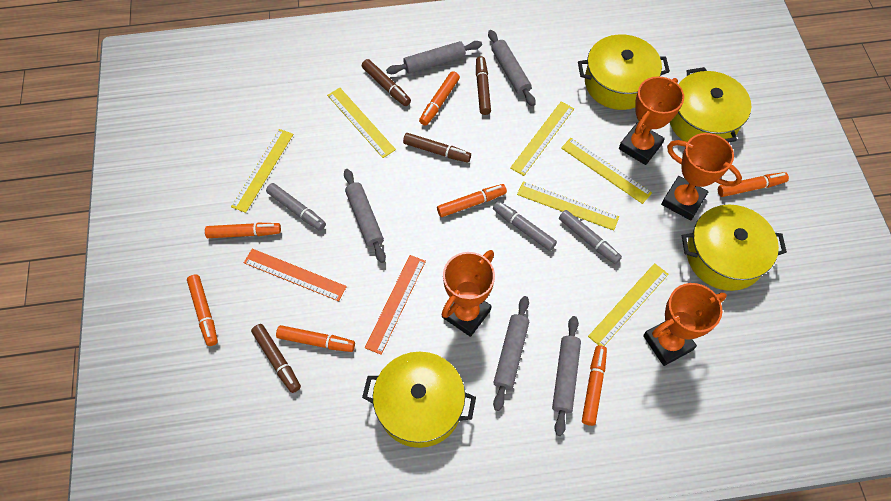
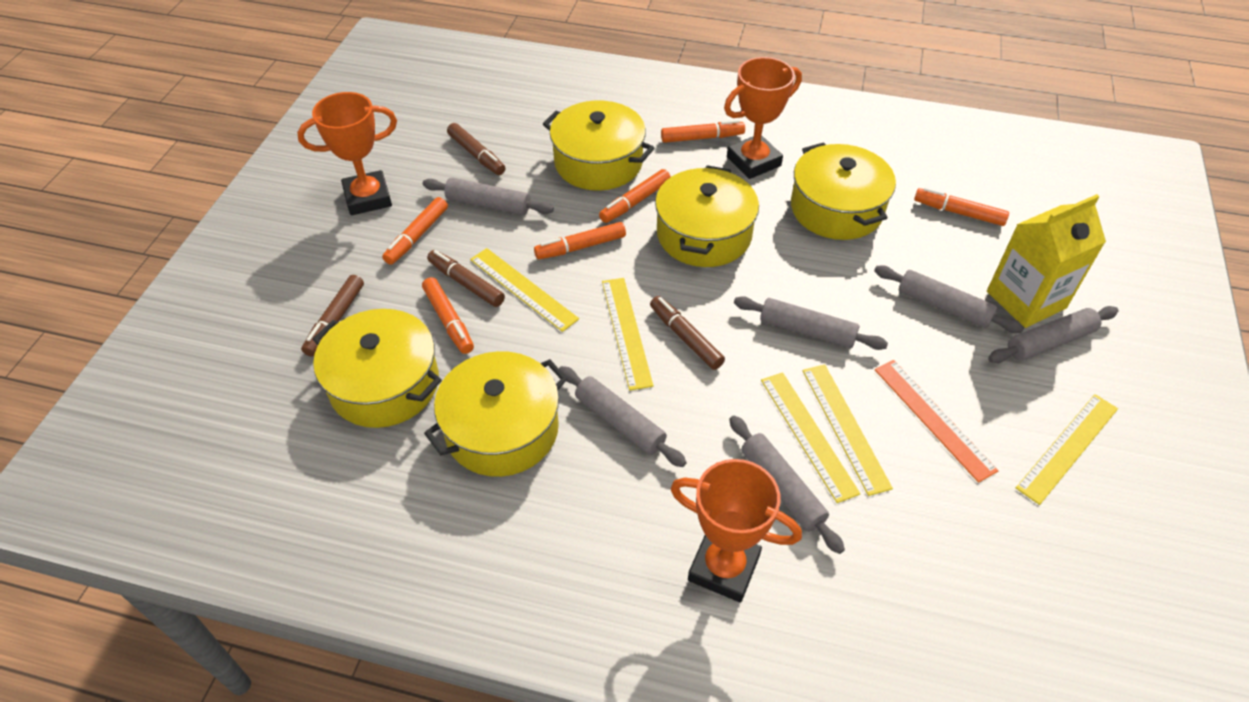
grey marker: 3 -> 0
grey rolling pin: 5 -> 6
orange marker: 7 -> 6
orange ruler: 2 -> 1
orange trophy: 4 -> 3
yellow carton: 0 -> 1
yellow pot: 4 -> 5
yellow ruler: 6 -> 5

